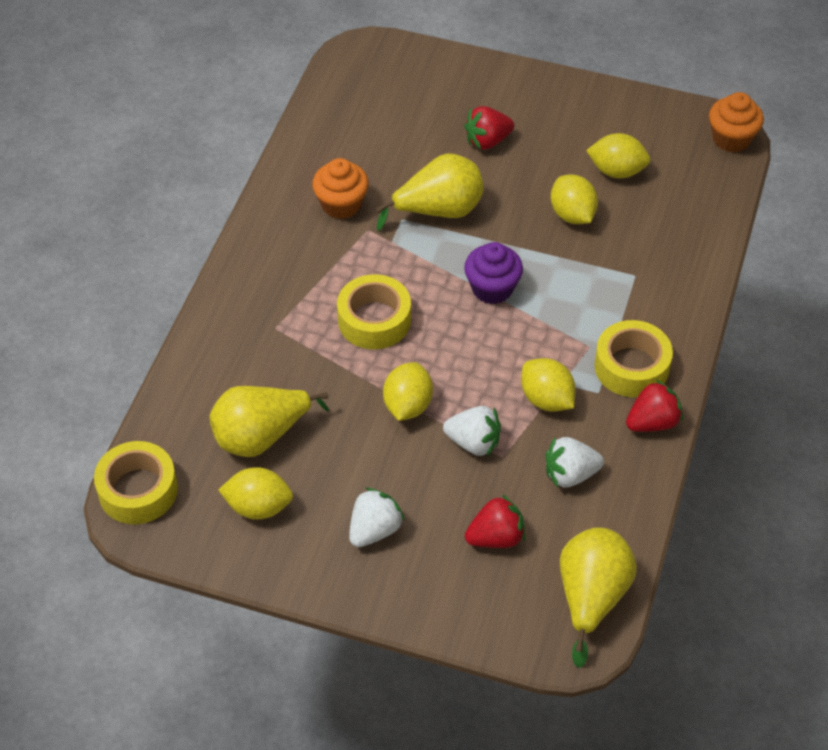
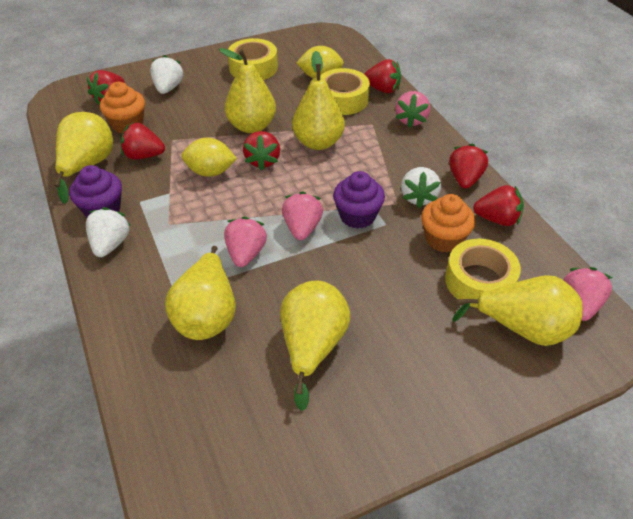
pink strawberry: 0 -> 4
purple cupcake: 1 -> 2
red strawberry: 3 -> 6
yellow lemon: 5 -> 2
yellow pear: 3 -> 6

